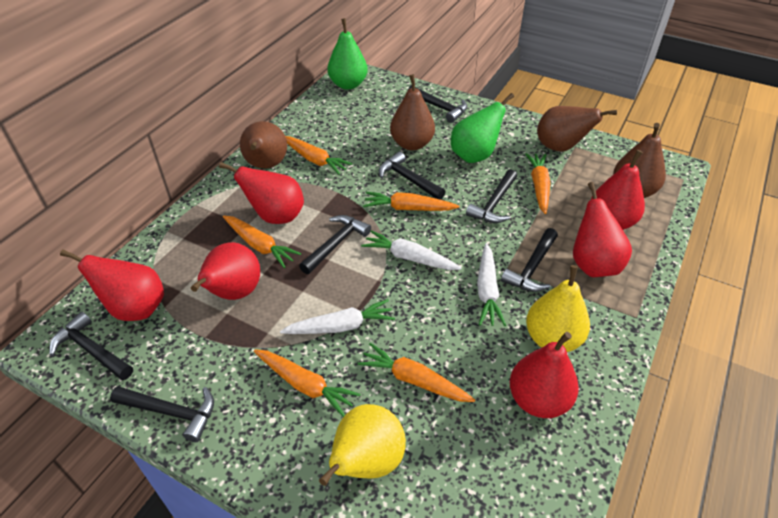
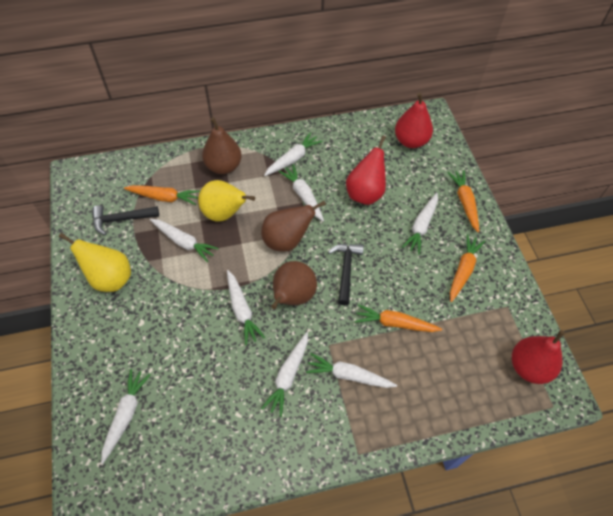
black hammer: 7 -> 2
brown pear: 4 -> 3
green pear: 2 -> 0
orange carrot: 6 -> 4
red pear: 6 -> 3
white carrot: 3 -> 8

